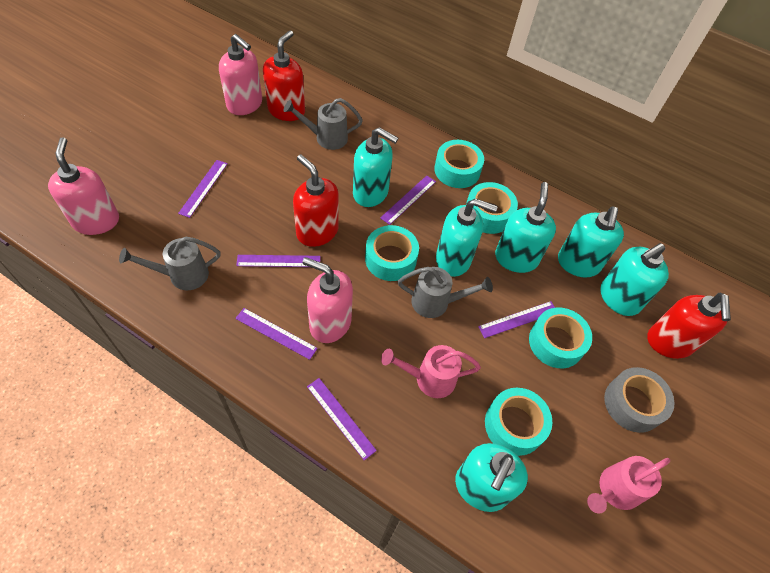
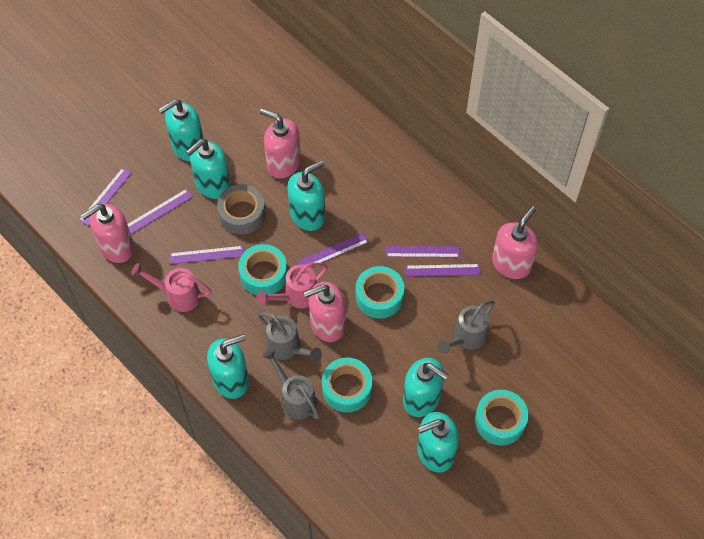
pink soap dispenser: 3 -> 4
red soap dispenser: 3 -> 0
turquoise tape: 5 -> 4

